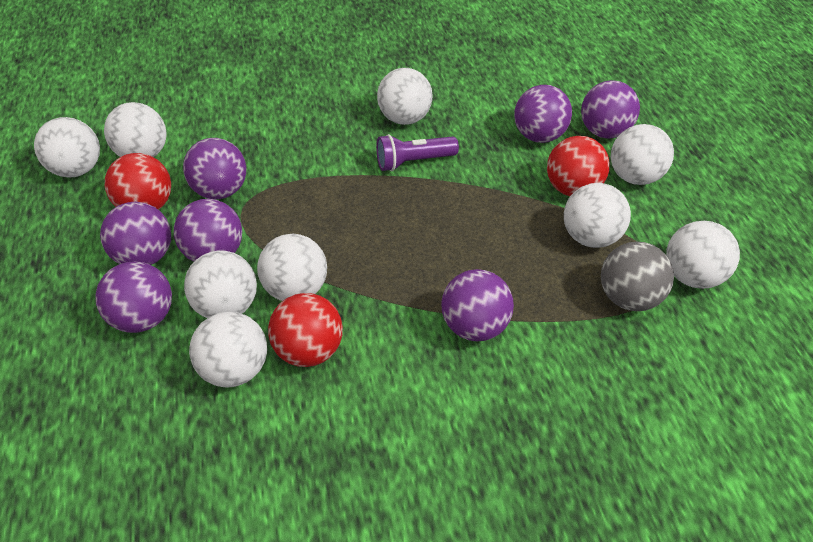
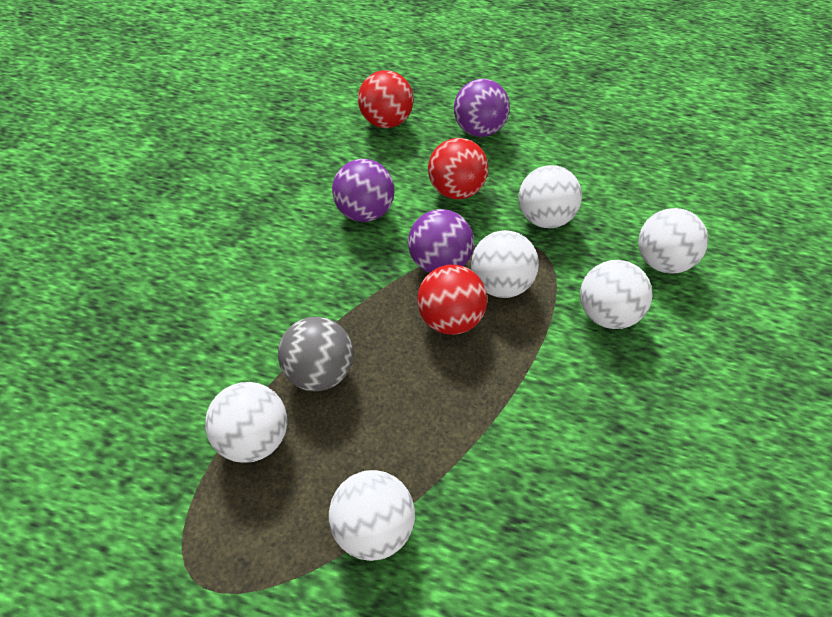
purple ball: 7 -> 3
purple flashlight: 1 -> 0
white ball: 9 -> 6

